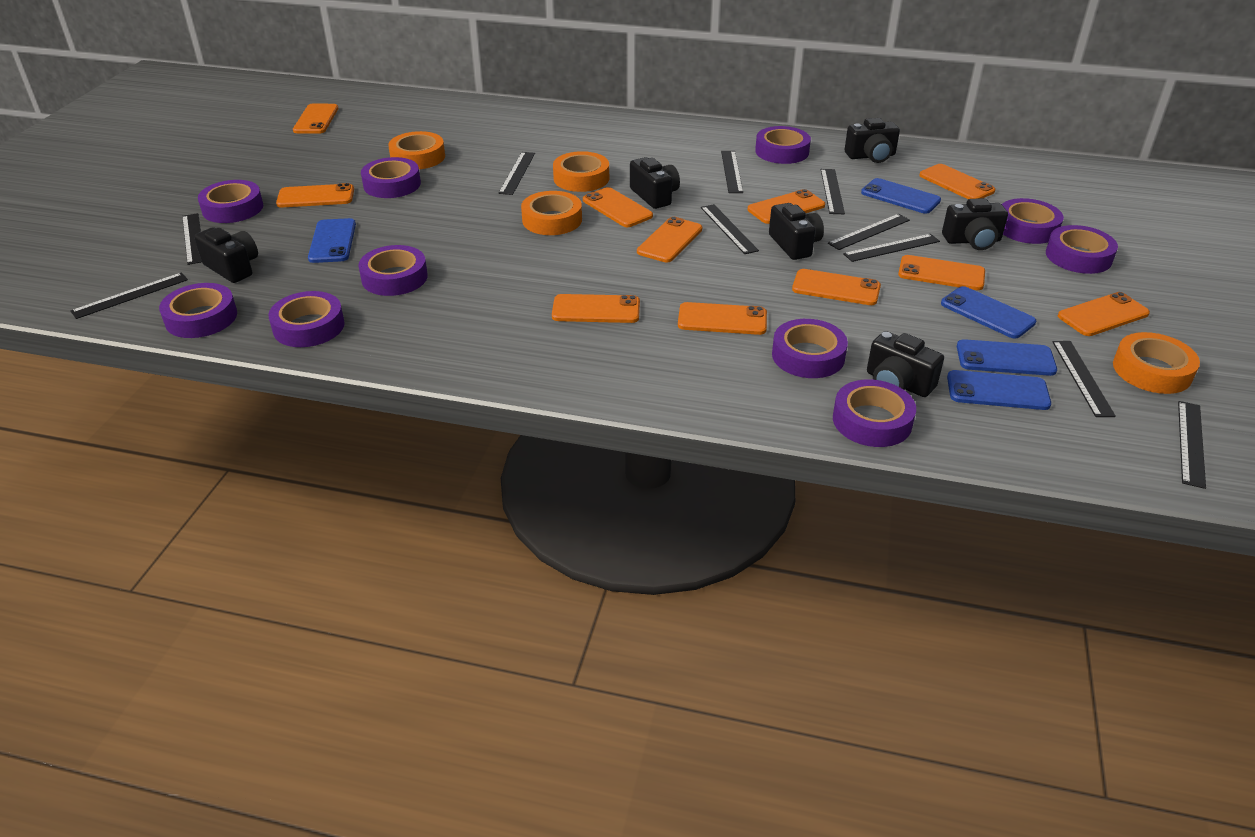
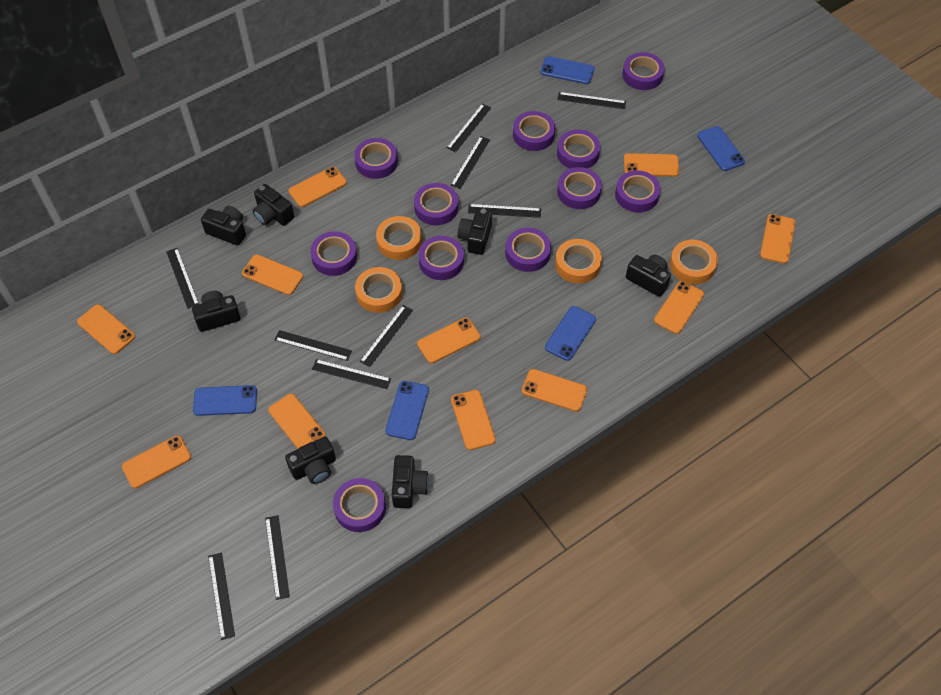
black camera: 6 -> 7
purple tape: 10 -> 11

